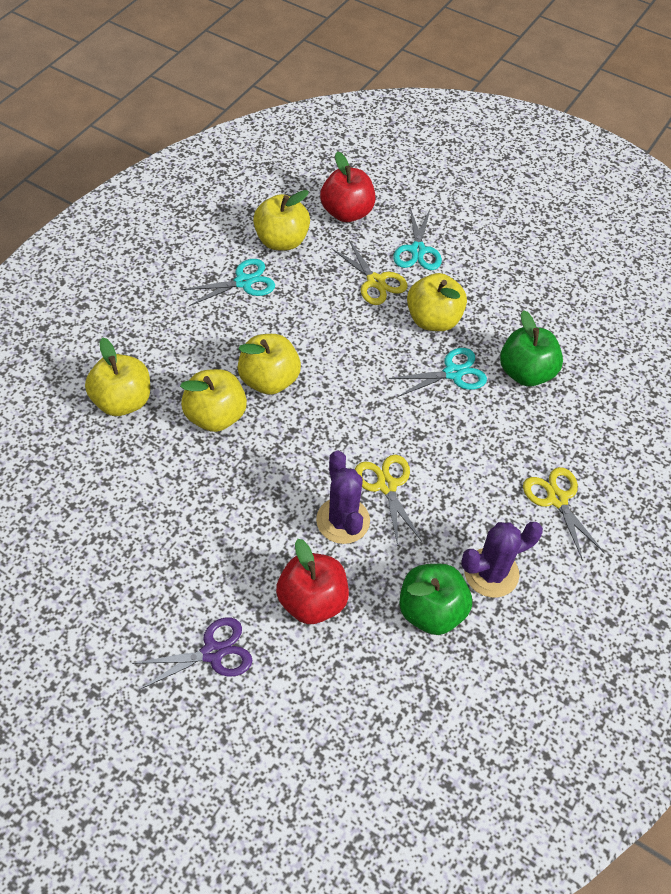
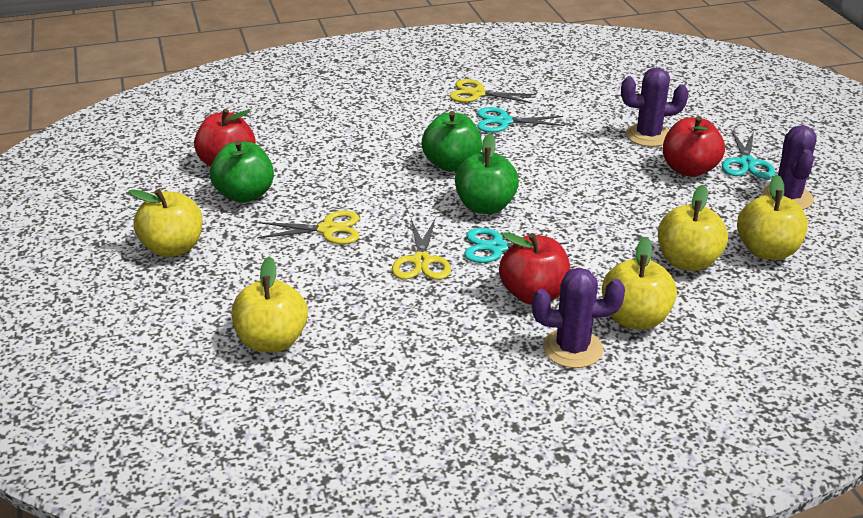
green apple: 2 -> 3
purple cactus: 2 -> 3
purple scissors: 1 -> 0
red apple: 2 -> 3

